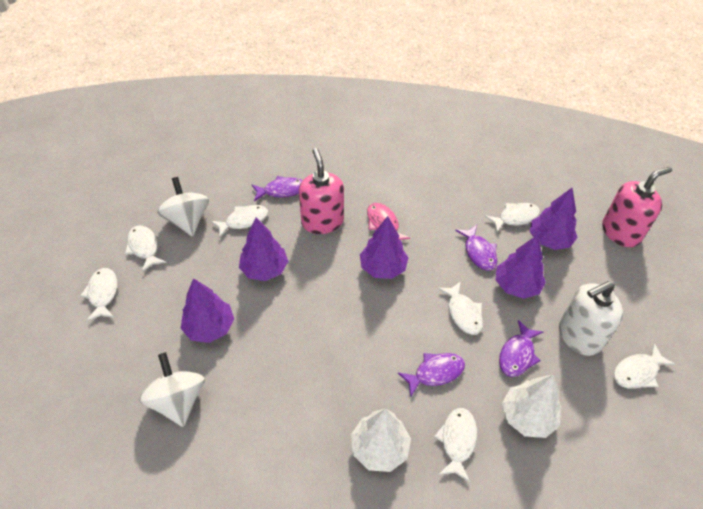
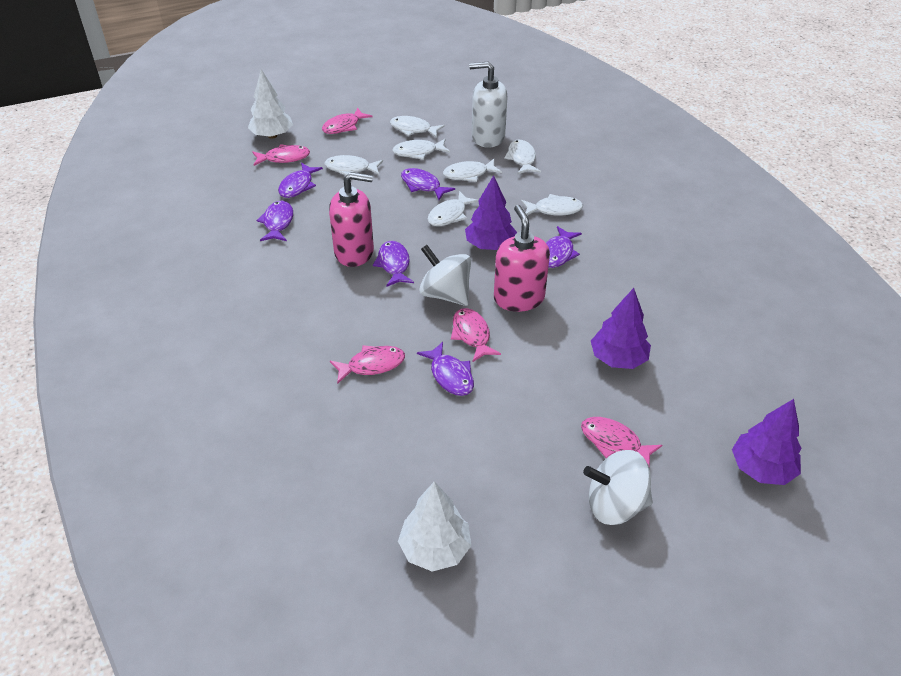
pink fish: 1 -> 5
purple fish: 4 -> 6
purple tree: 5 -> 3

